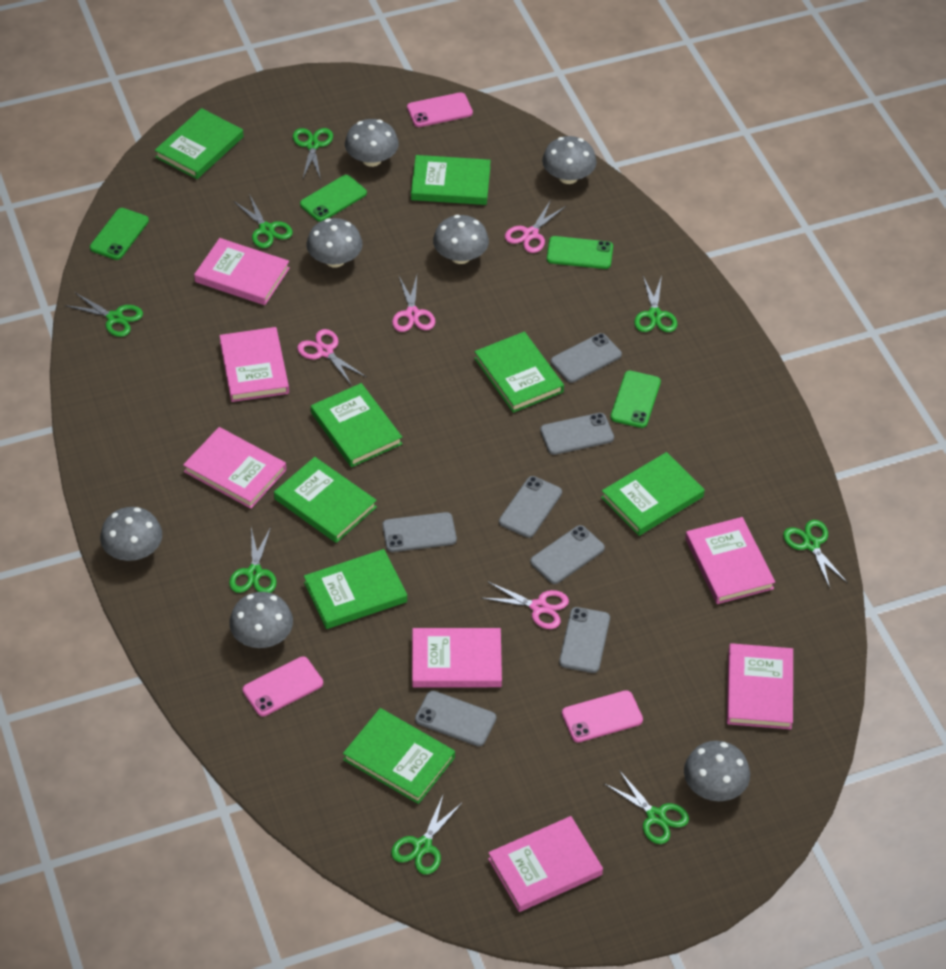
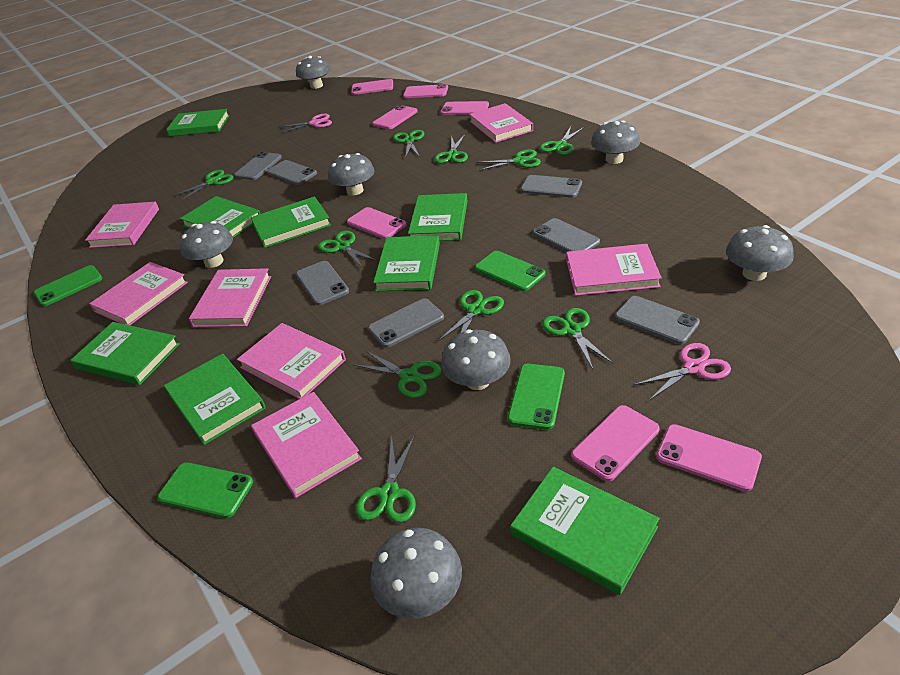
green scissors: 8 -> 10
pink phone: 3 -> 7
pink scissors: 4 -> 2

